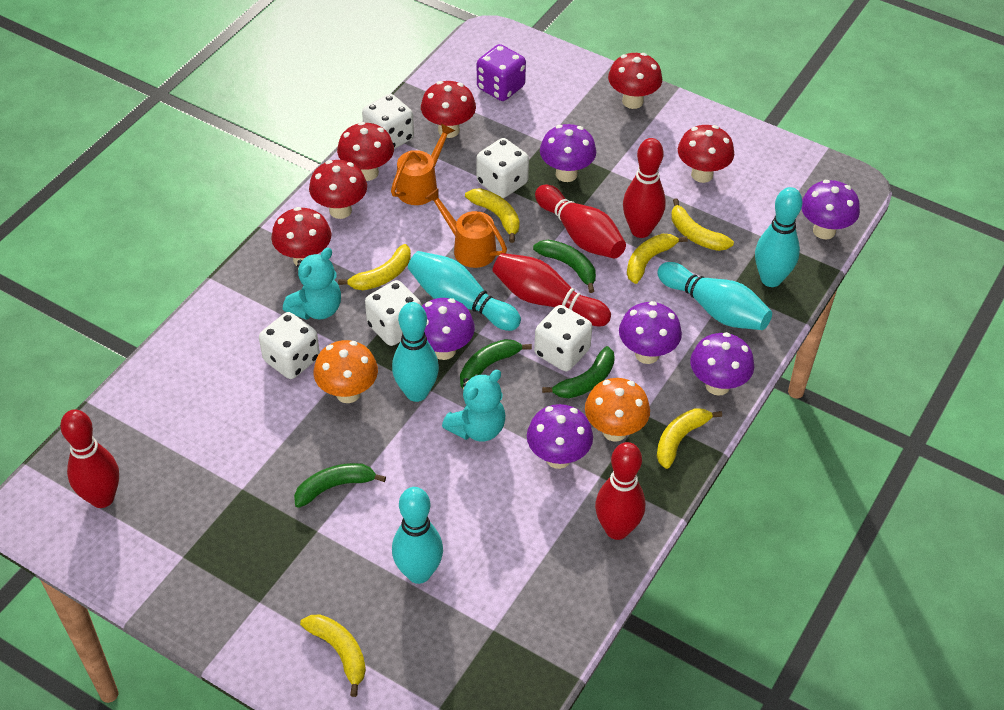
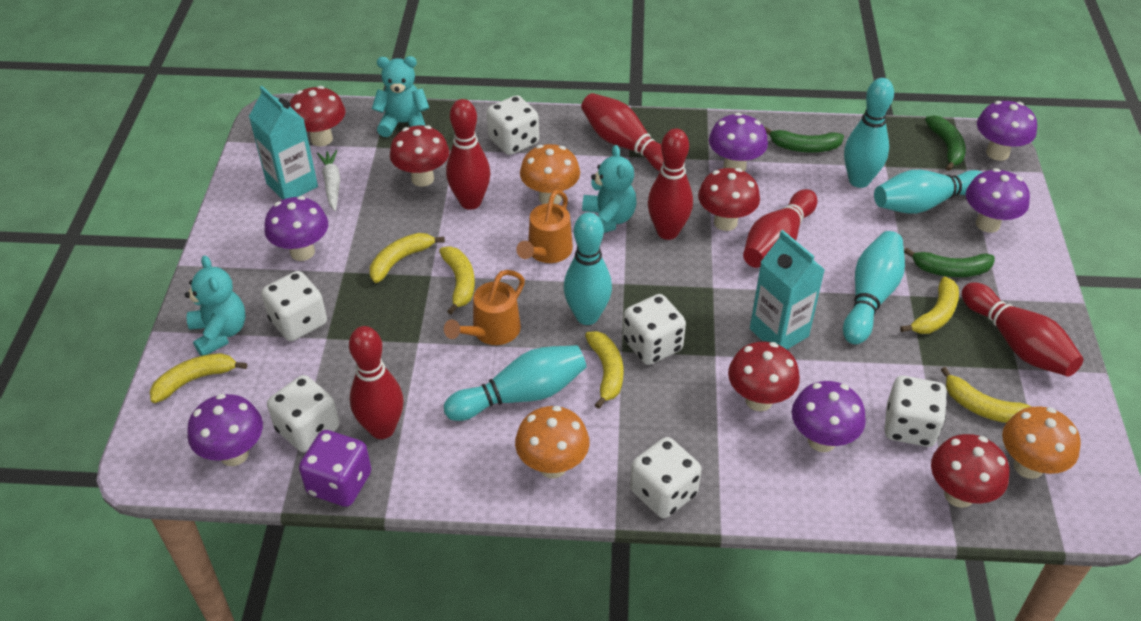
green banana: 4 -> 3
orange mushroom: 2 -> 3
red bowling pin: 5 -> 6
red mushroom: 6 -> 5
turquoise carton: 0 -> 2
turquoise teddy bear: 2 -> 3
white carrot: 0 -> 1
white dice: 5 -> 6

